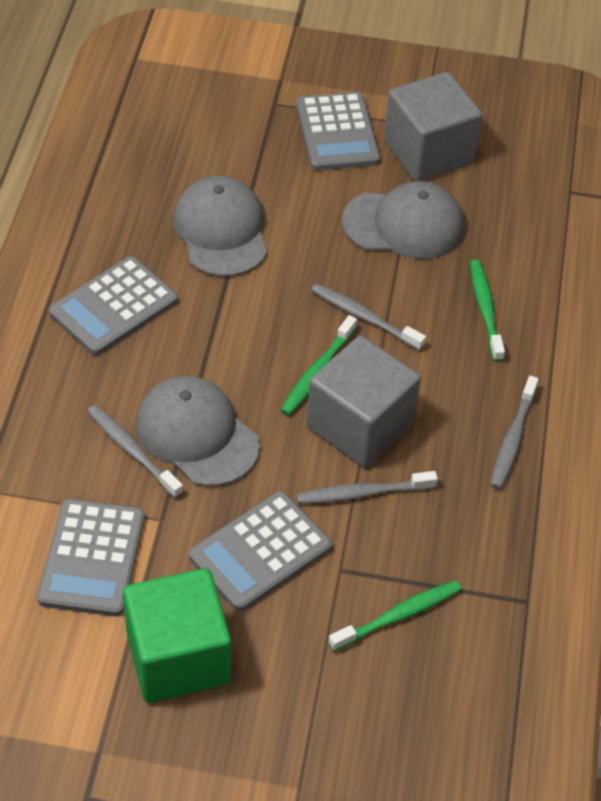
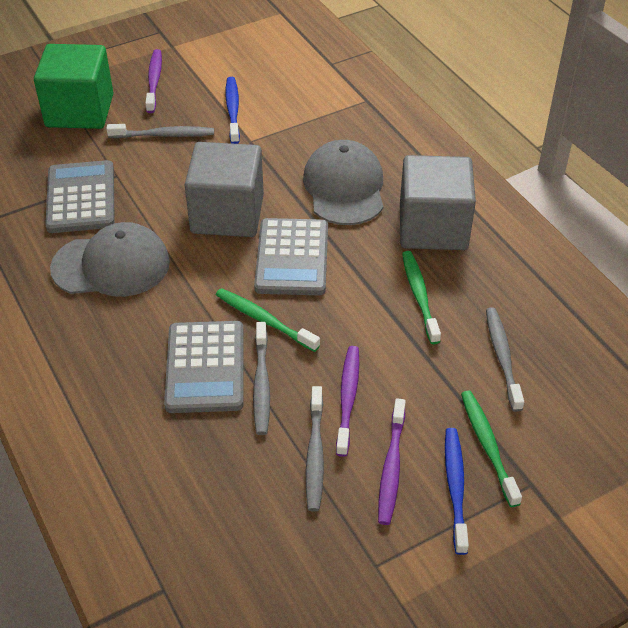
blue toothbrush: 0 -> 2
grey calculator: 4 -> 3
grey cap: 3 -> 2
purple toothbrush: 0 -> 3

